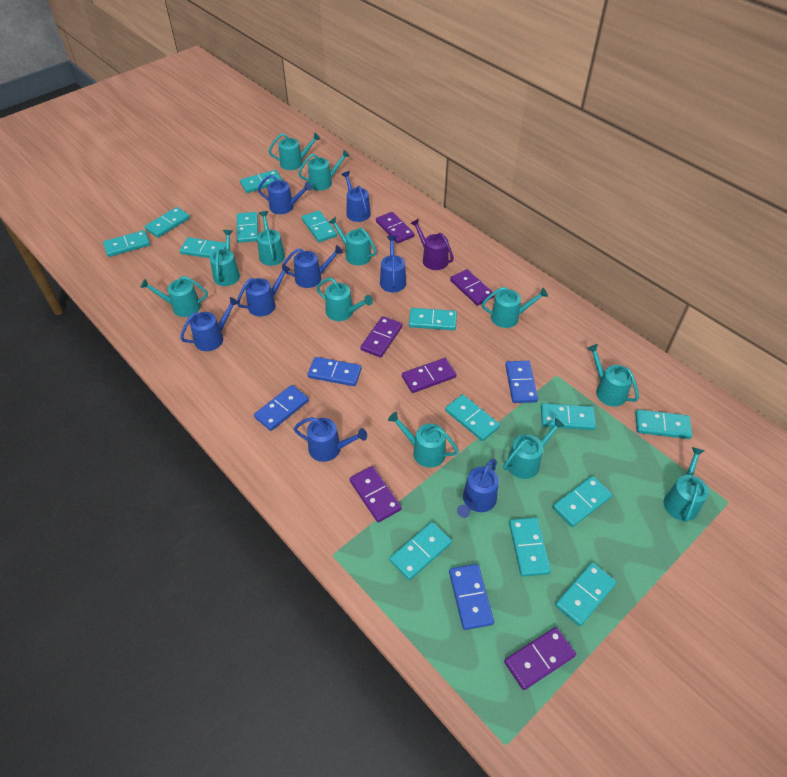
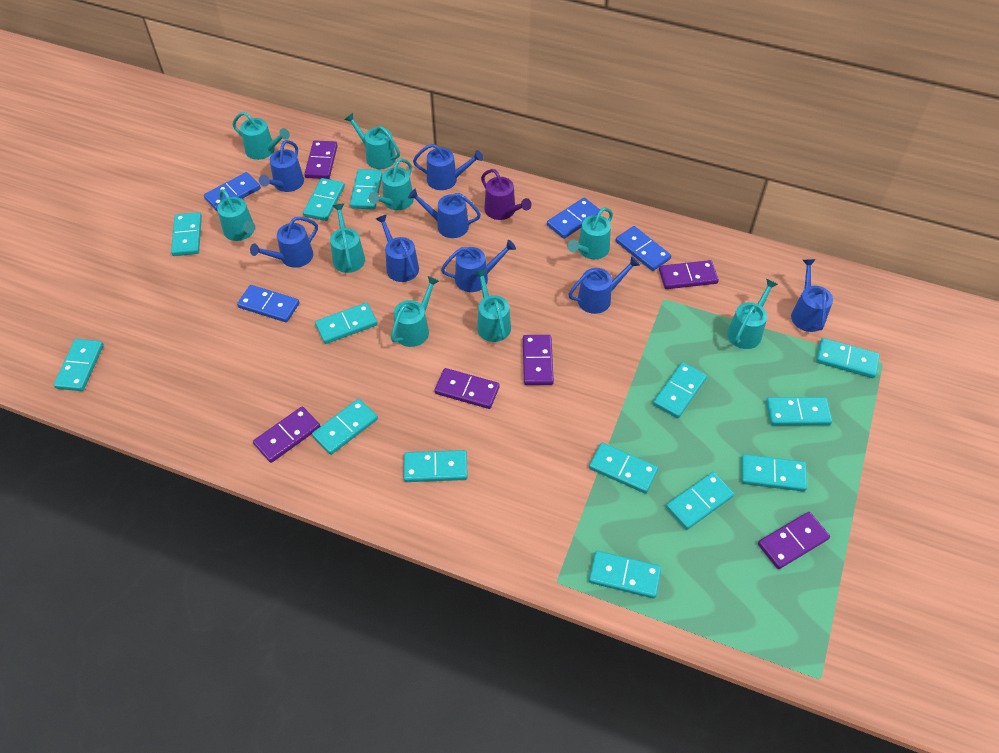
turquoise watering can: 12 -> 9

